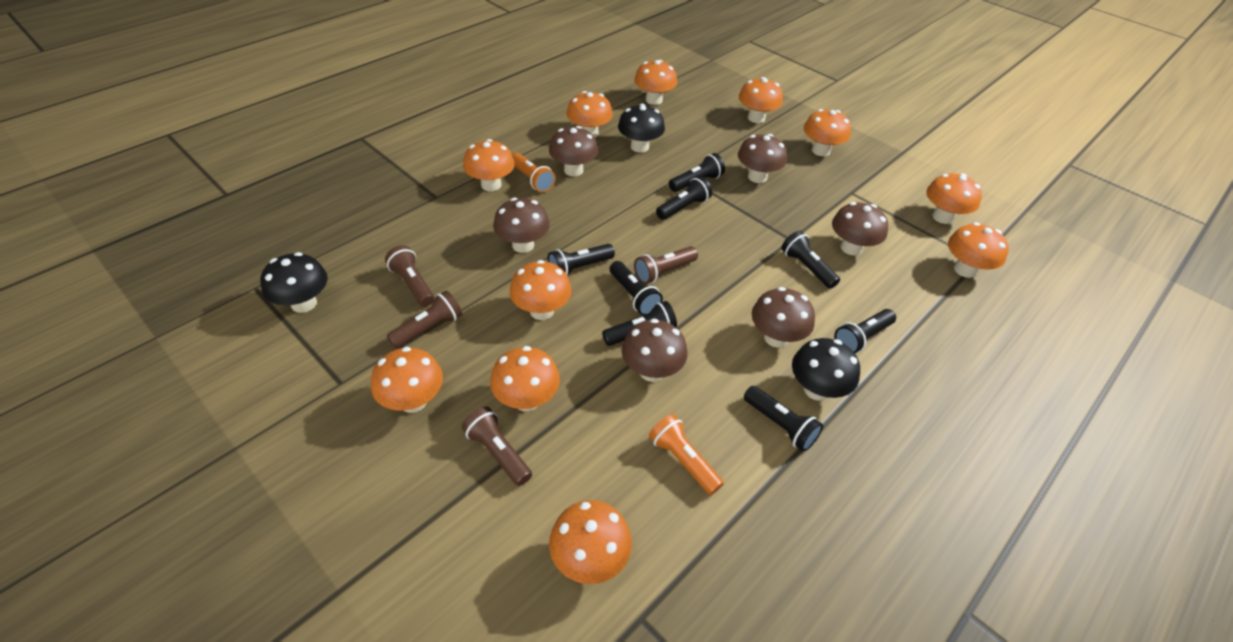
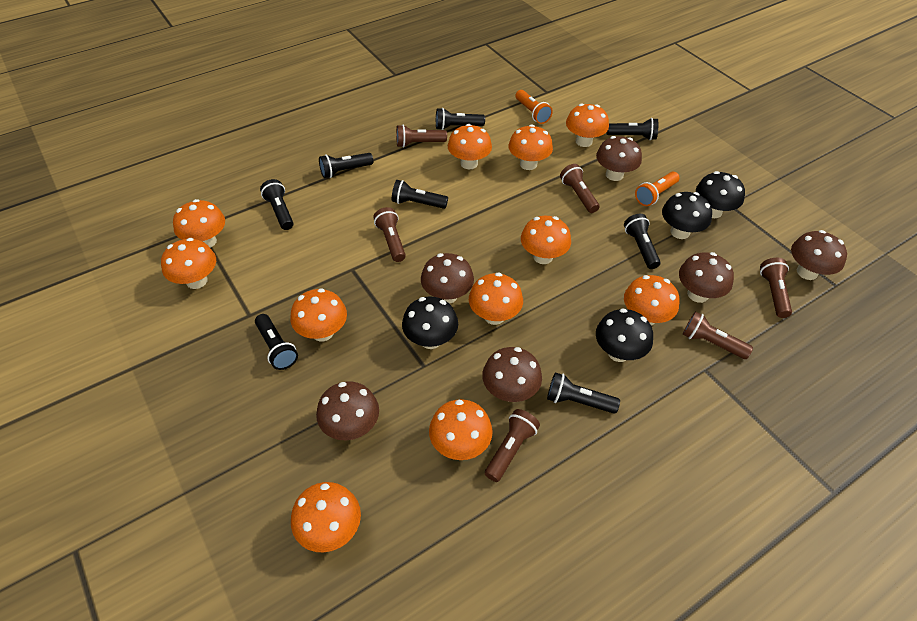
black mushroom: 3 -> 4
brown flashlight: 4 -> 6

